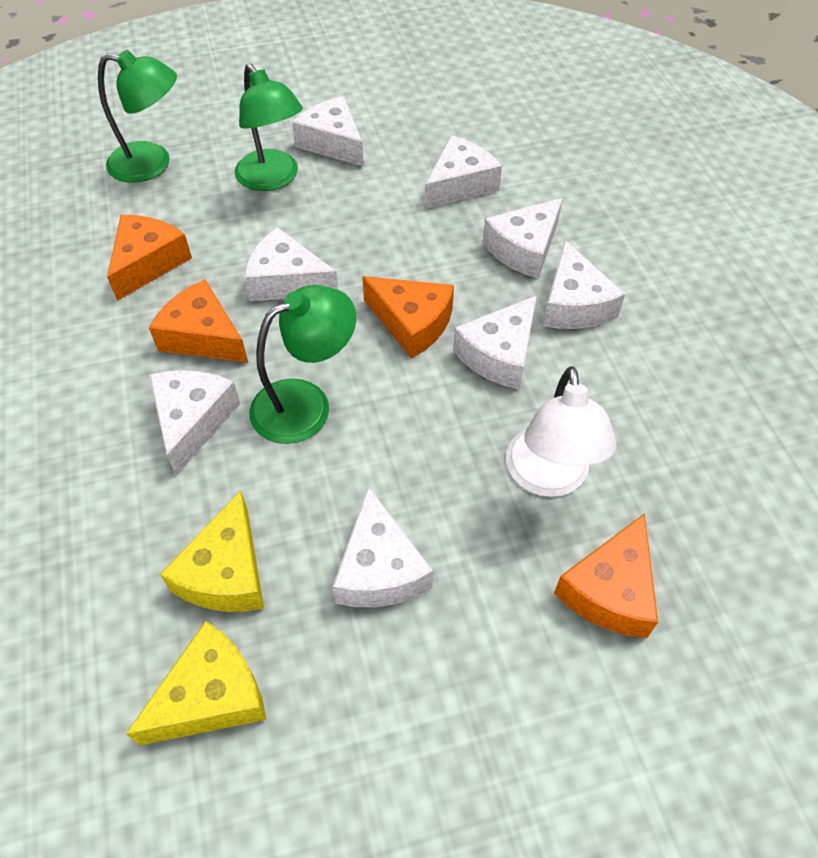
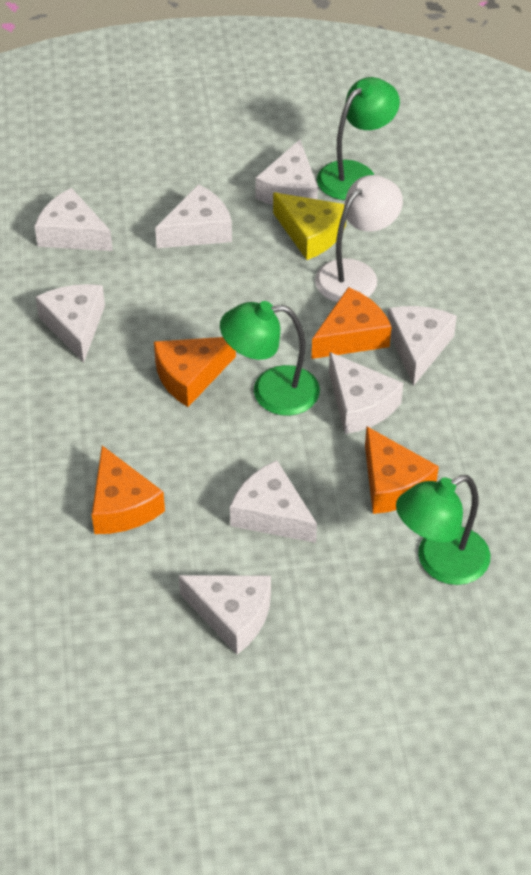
yellow cheese: 2 -> 1

